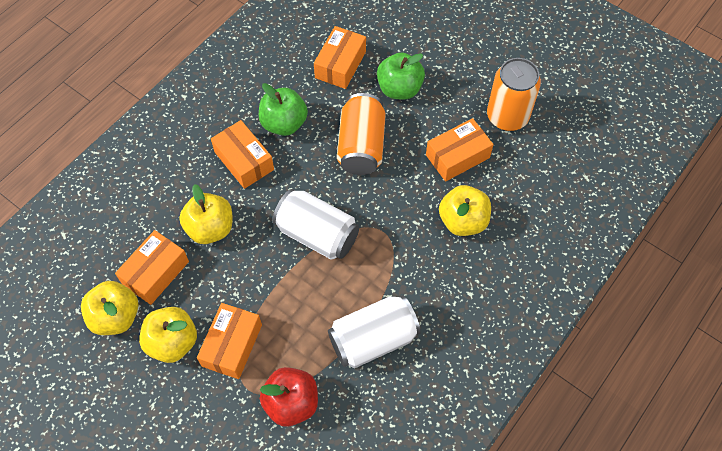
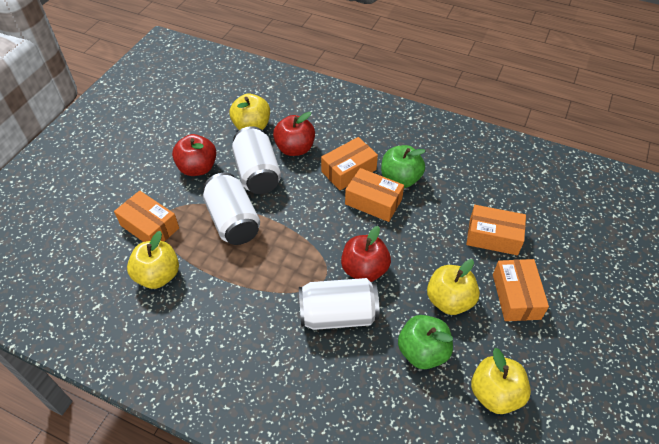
orange can: 2 -> 0
red apple: 1 -> 3
white can: 2 -> 3

